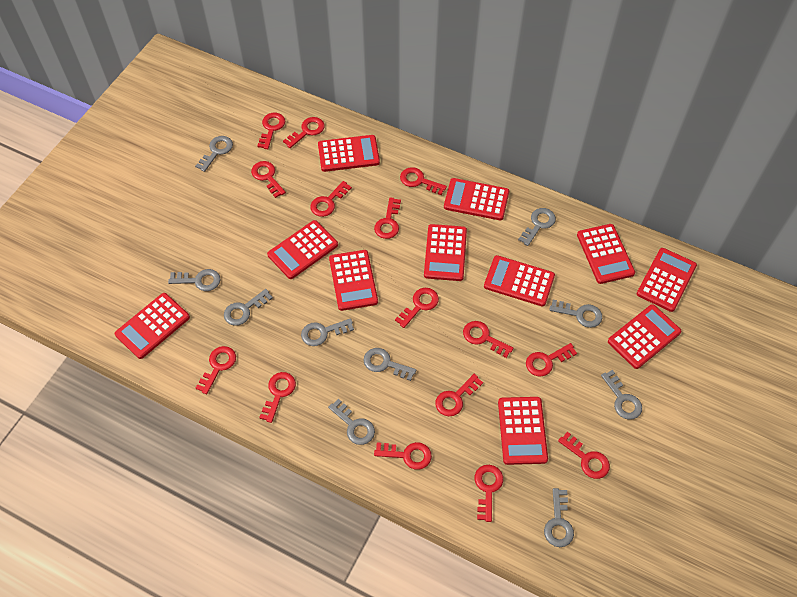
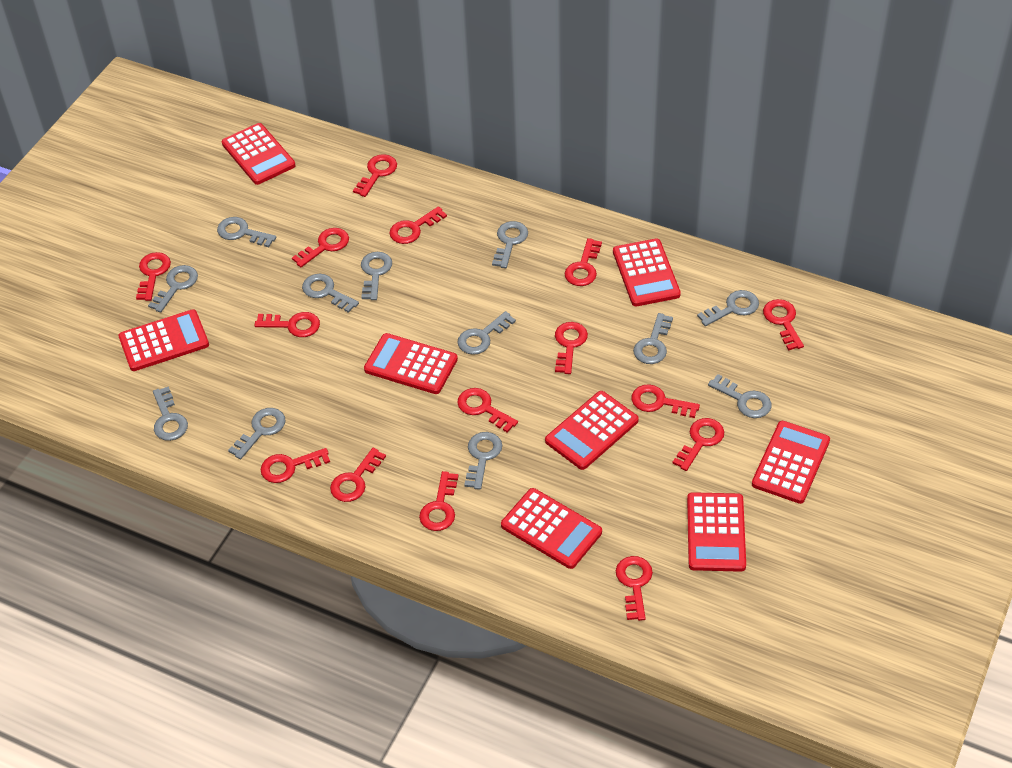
grey key: 10 -> 12
red calculator: 11 -> 8

